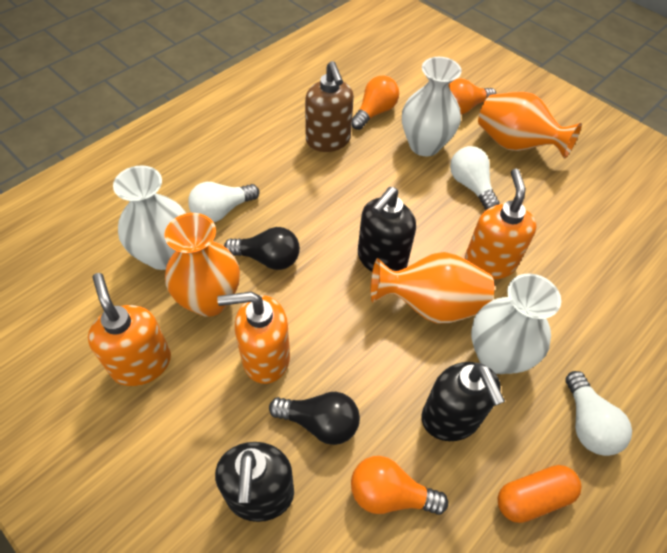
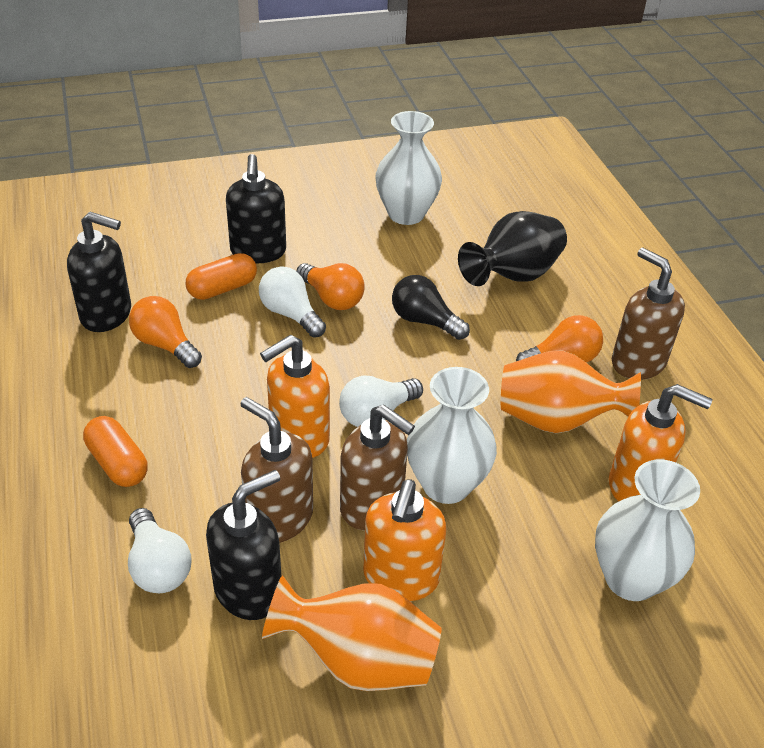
black light bulb: 2 -> 1
black vase: 0 -> 1
brown soap dispenser: 1 -> 3
orange capsule: 1 -> 2
orange vase: 3 -> 2

